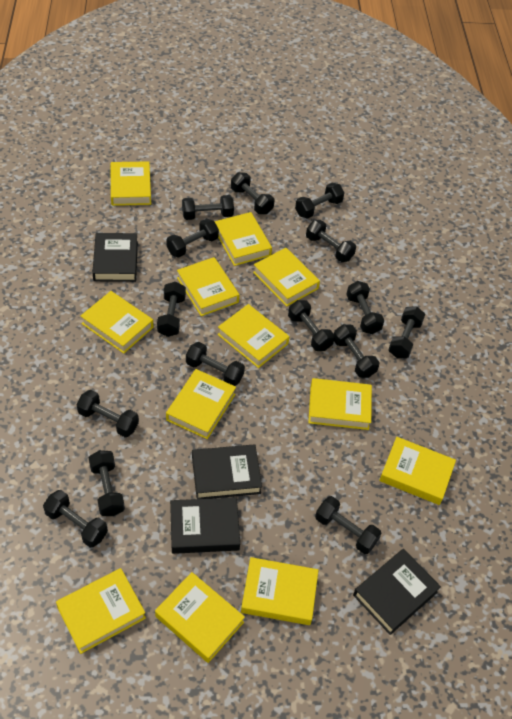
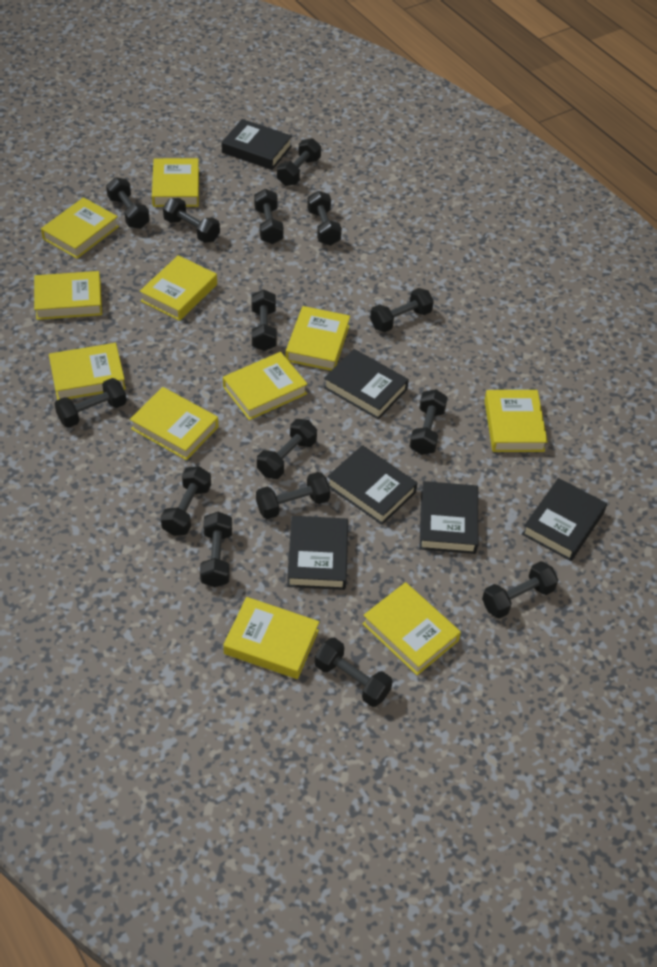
black book: 4 -> 6
yellow book: 12 -> 11

